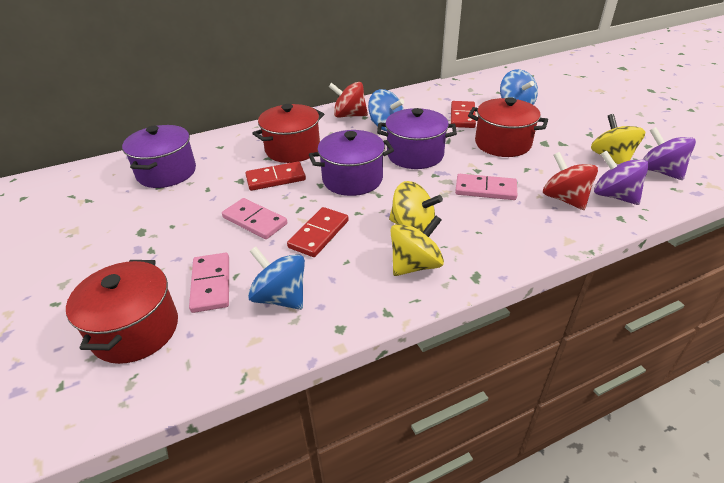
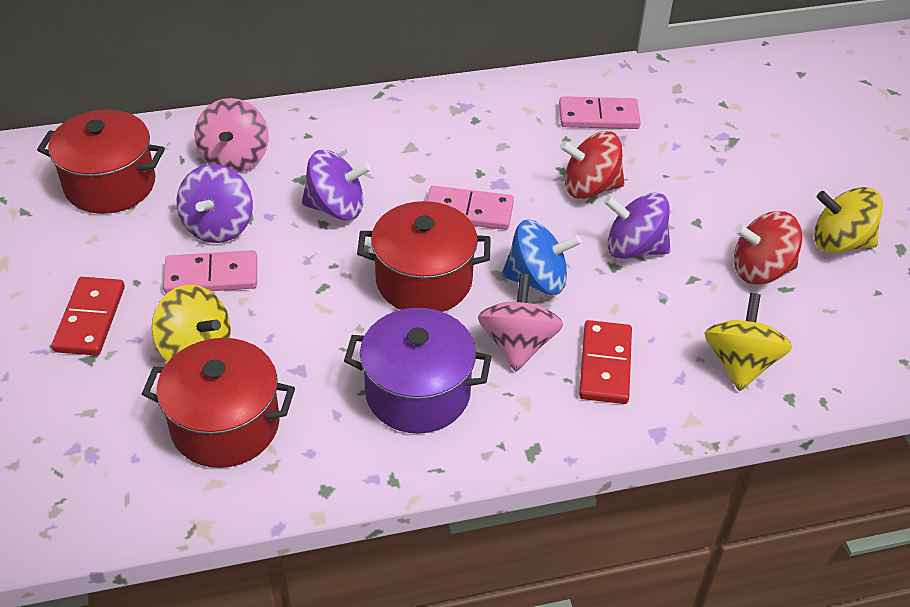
blue spinning top: 3 -> 1
pink spinning top: 0 -> 2
purple pot: 3 -> 1
purple spinning top: 2 -> 3
red domino: 3 -> 2

